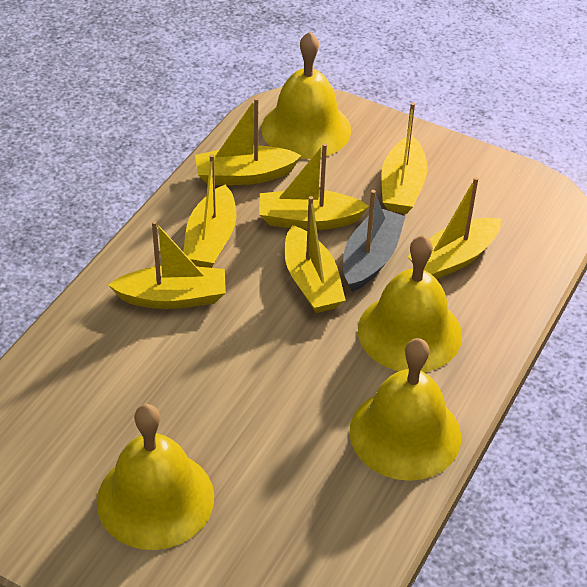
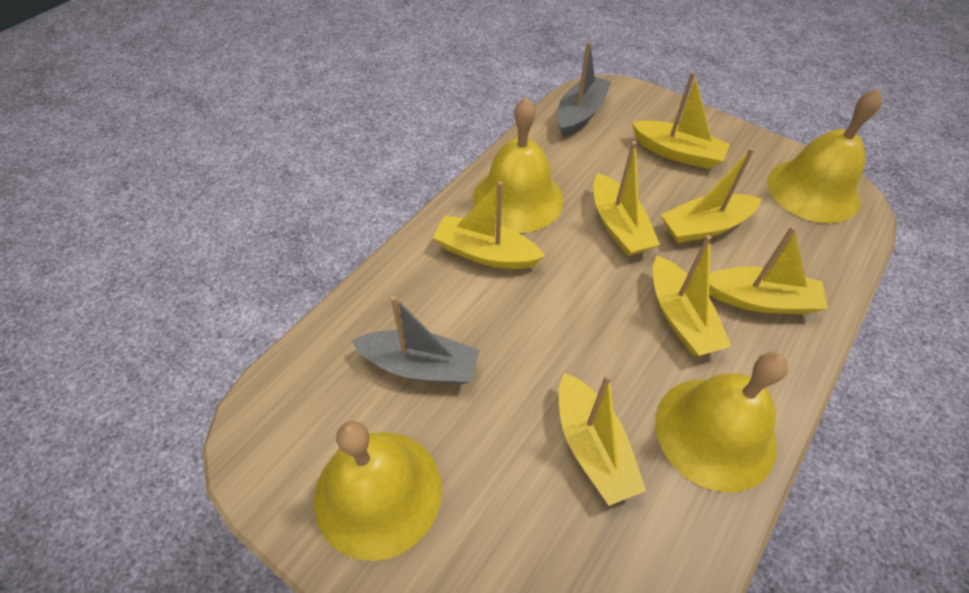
grey boat: 1 -> 2

